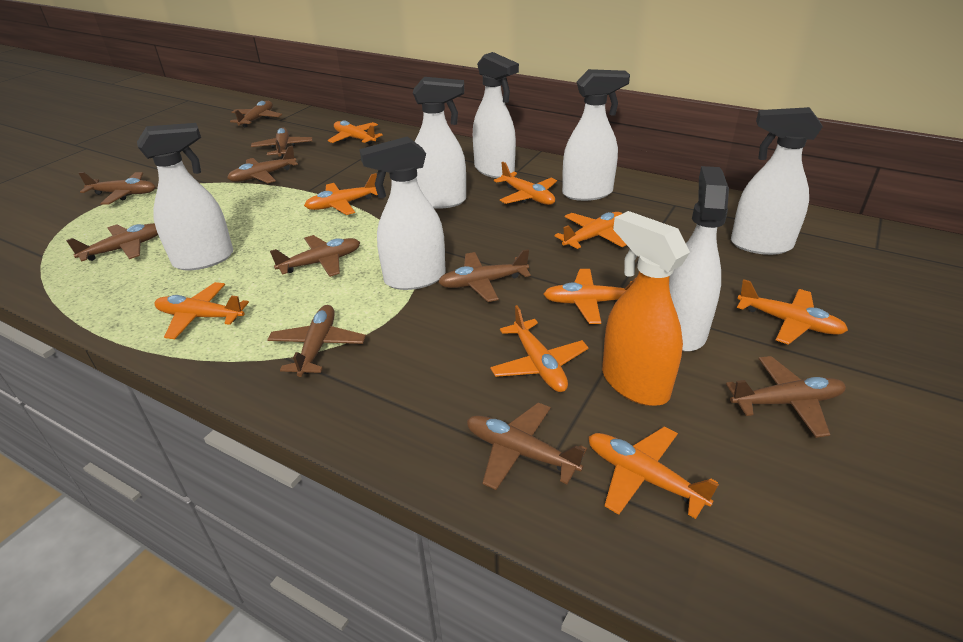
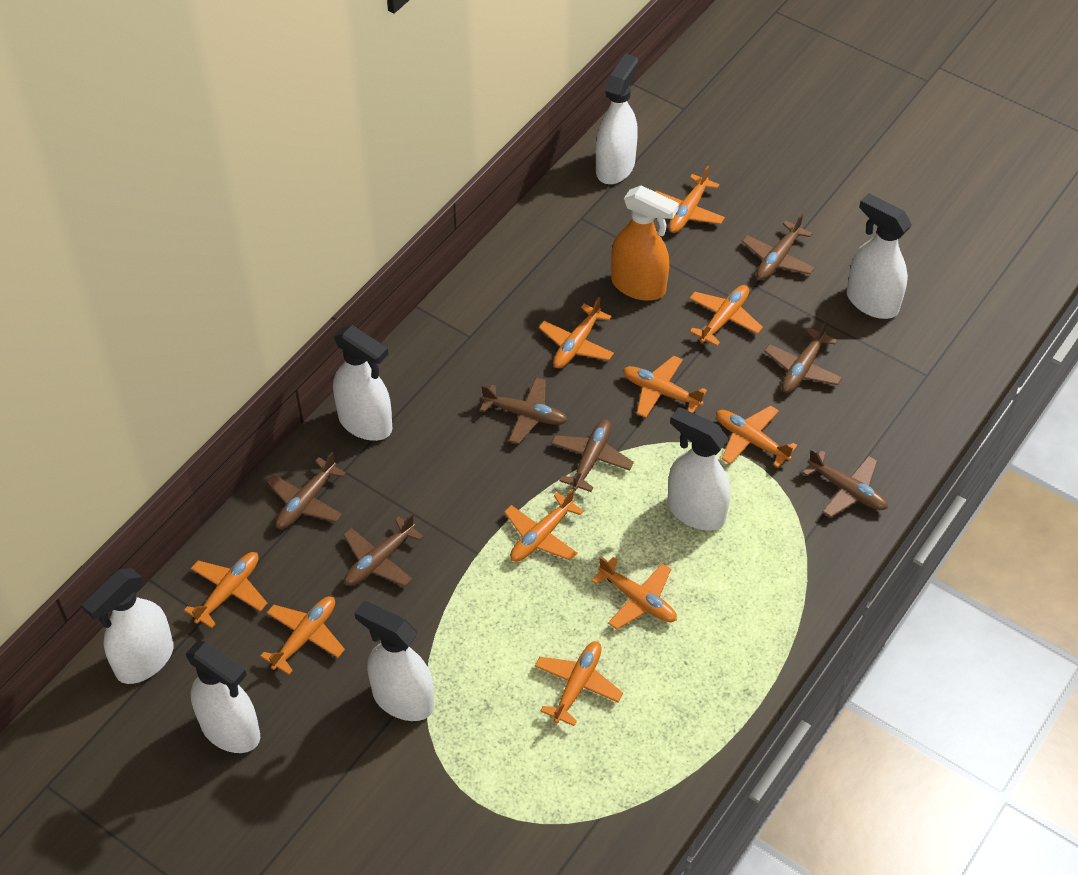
brown plane: 10 -> 7
orange plane: 9 -> 10

